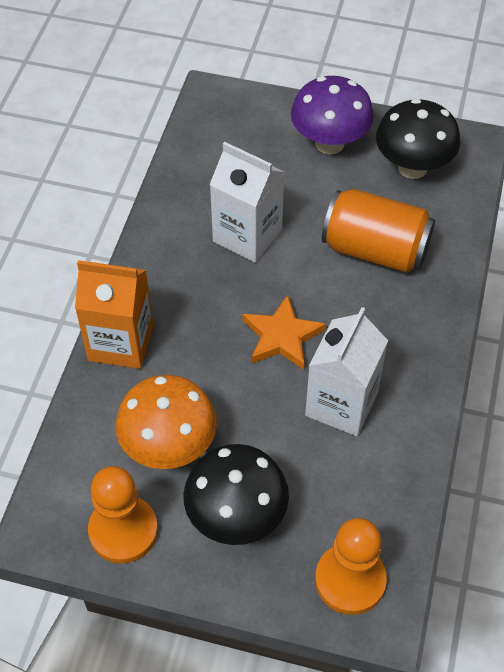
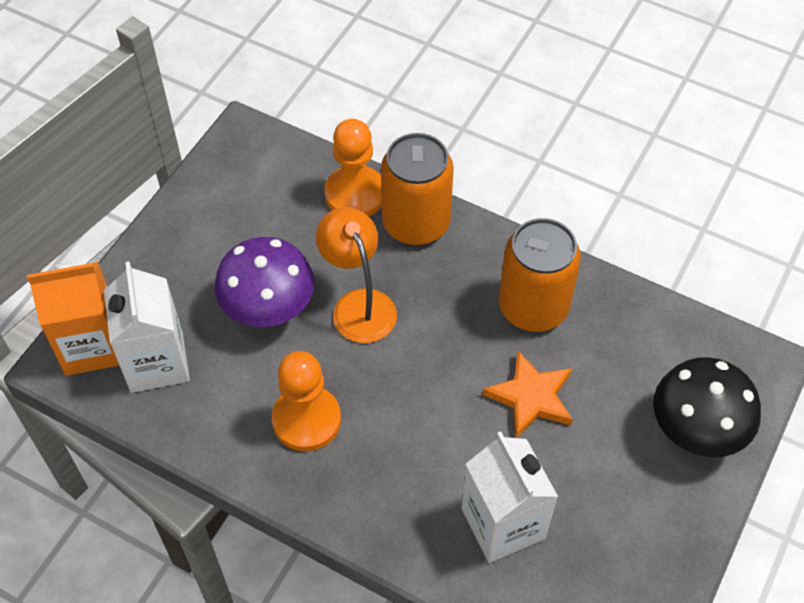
black mushroom: 2 -> 1
orange can: 1 -> 2
orange lamp: 0 -> 1
orange mushroom: 1 -> 0

